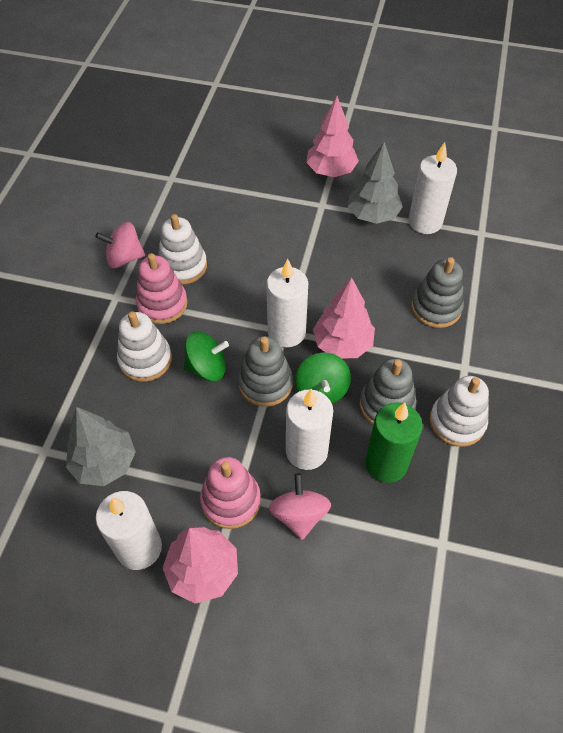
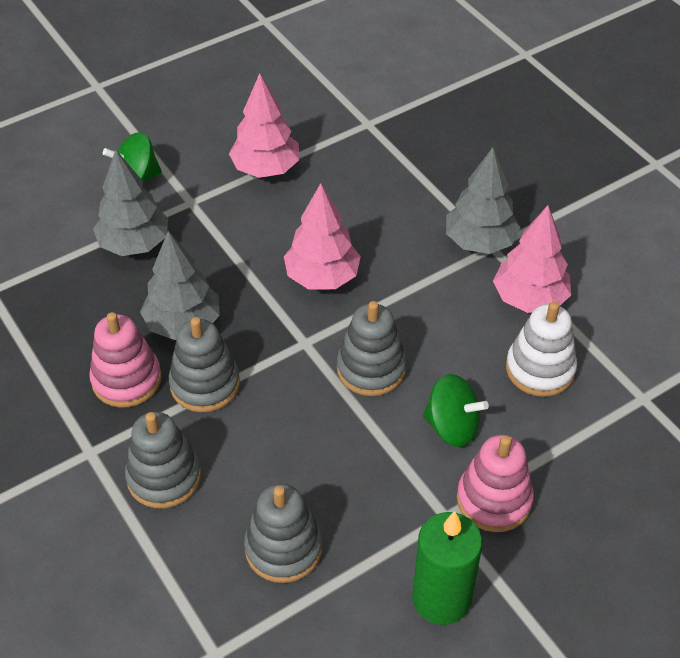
grey stacking toy: 3 -> 4
grey tree: 2 -> 3
pink spinning top: 2 -> 0
white candle: 4 -> 0
white stacking toy: 3 -> 1

